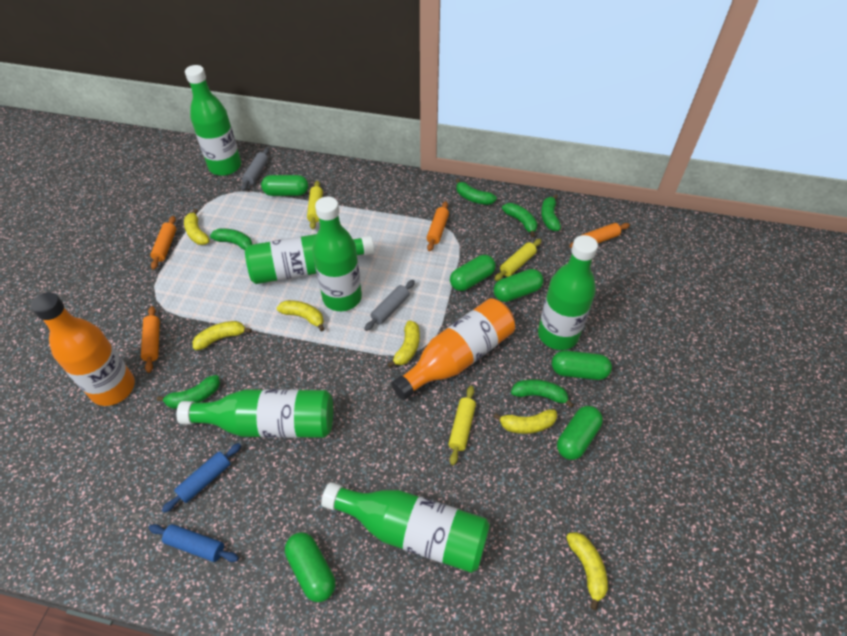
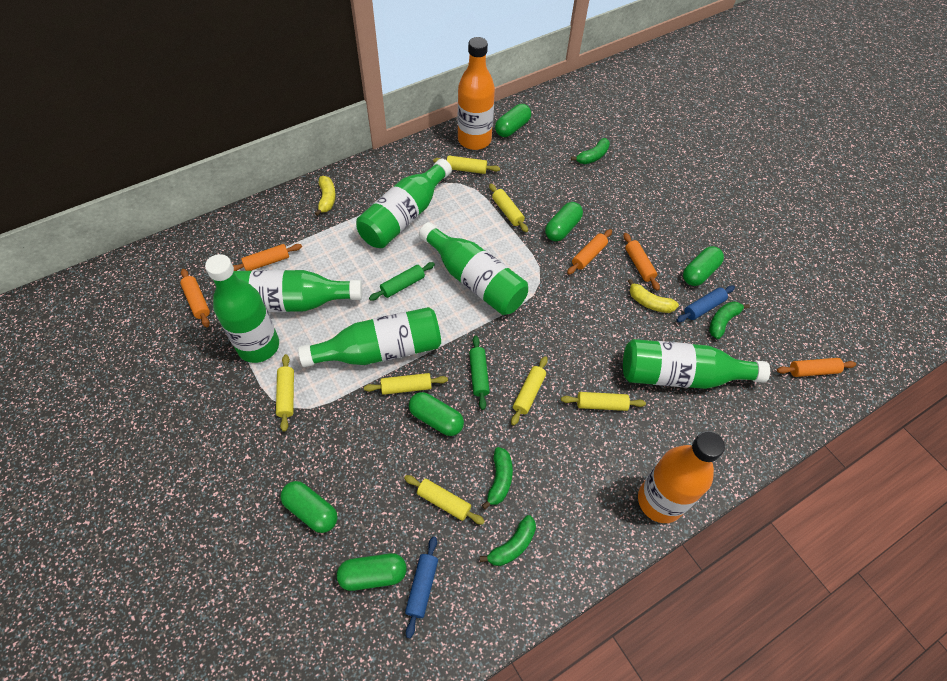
green banana: 6 -> 4
green rolling pin: 0 -> 2
grey rolling pin: 2 -> 0
orange rolling pin: 4 -> 5
yellow banana: 6 -> 2
yellow rolling pin: 3 -> 7

